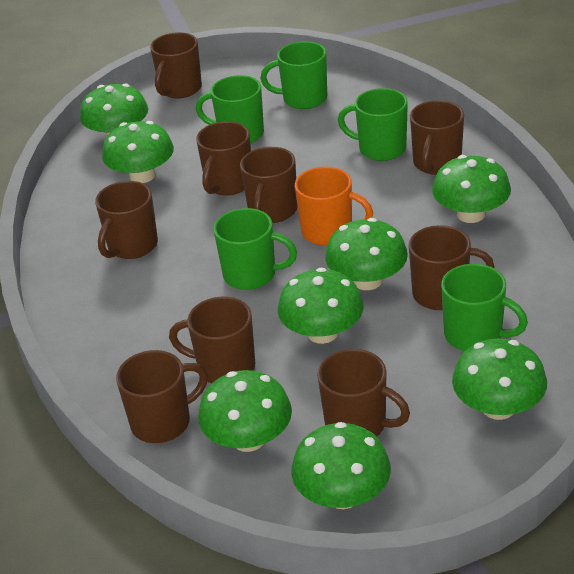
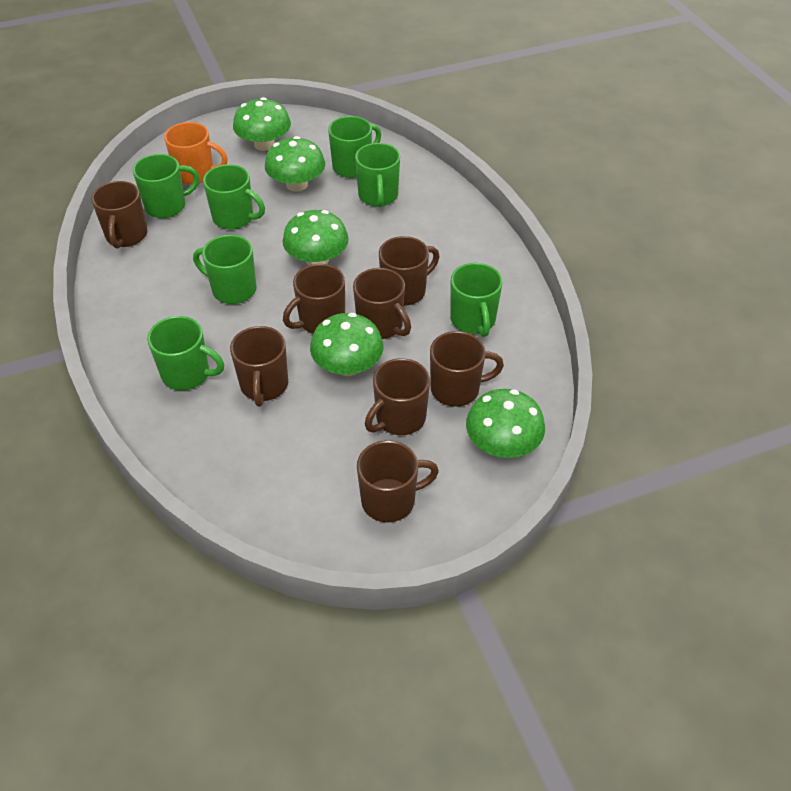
brown mug: 9 -> 8
green mug: 5 -> 7
green mushroom: 8 -> 5

